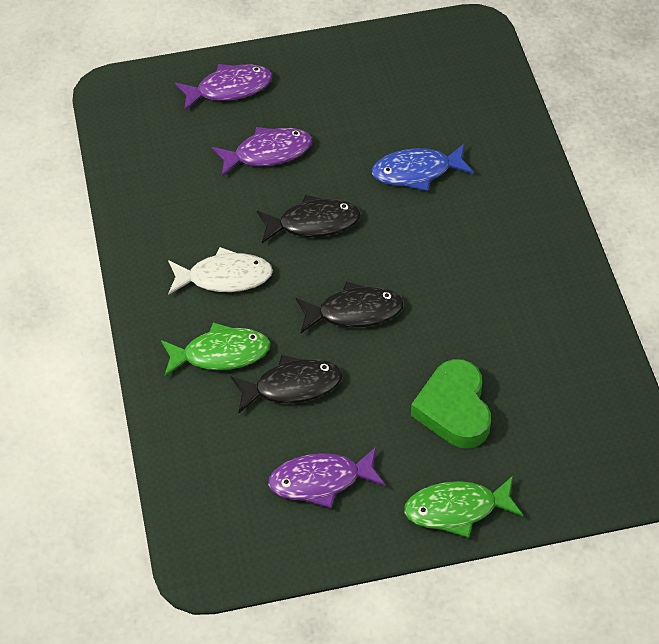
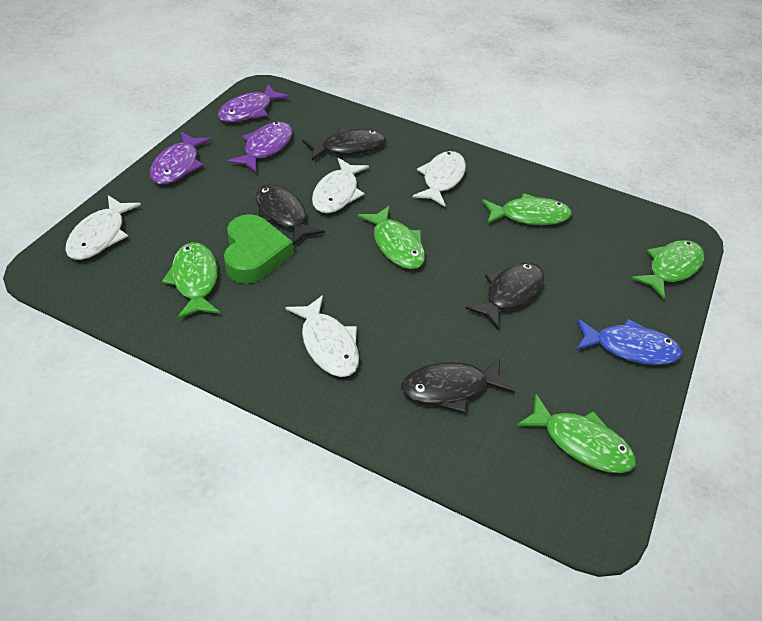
black fish: 3 -> 4
green fish: 2 -> 5
white fish: 1 -> 4

